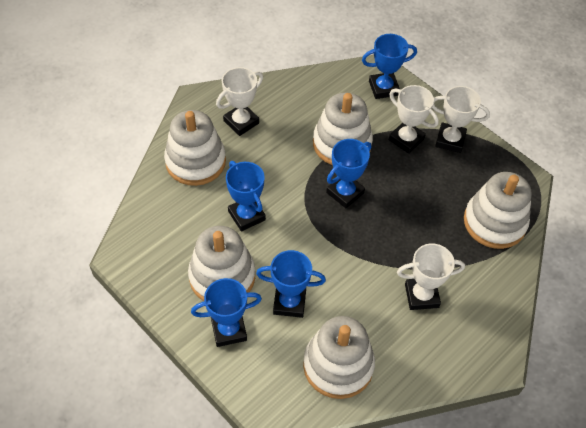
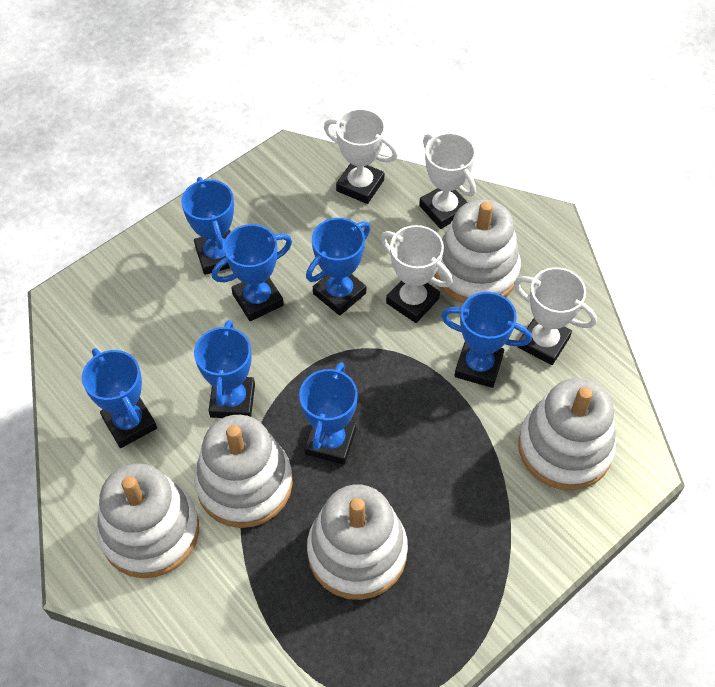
blue trophy: 5 -> 7

